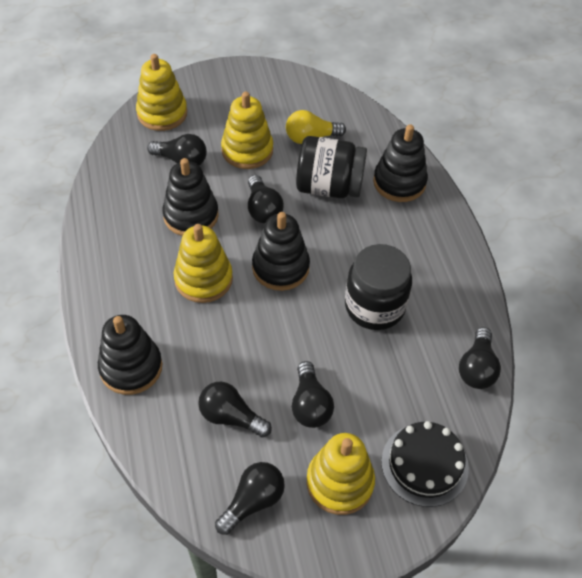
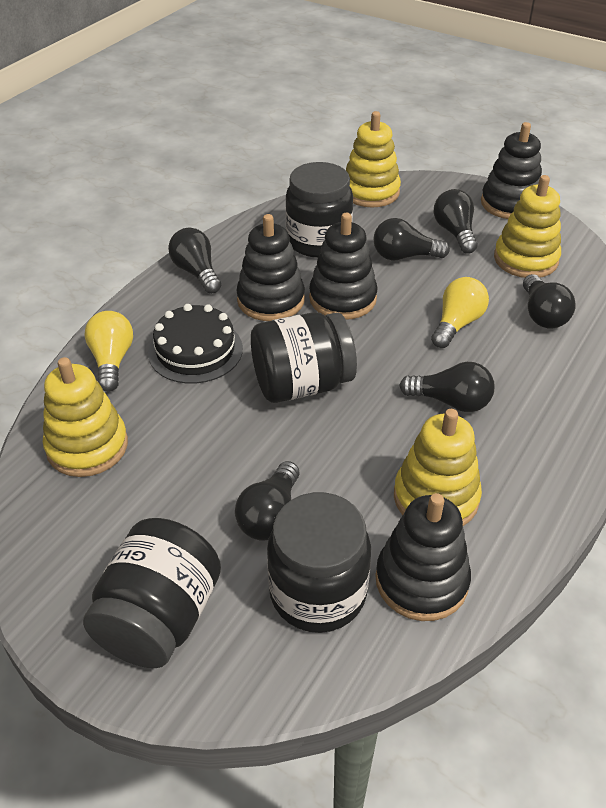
black jar: 2 -> 4
yellow light bulb: 1 -> 2

